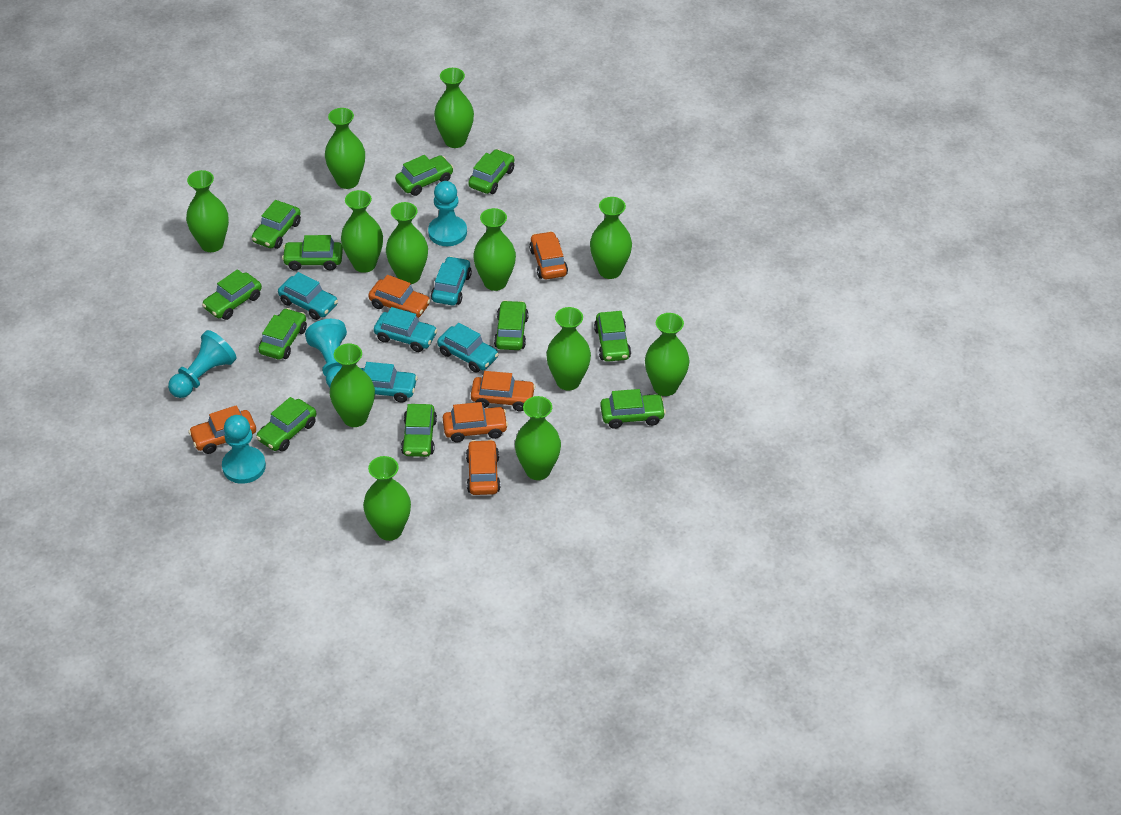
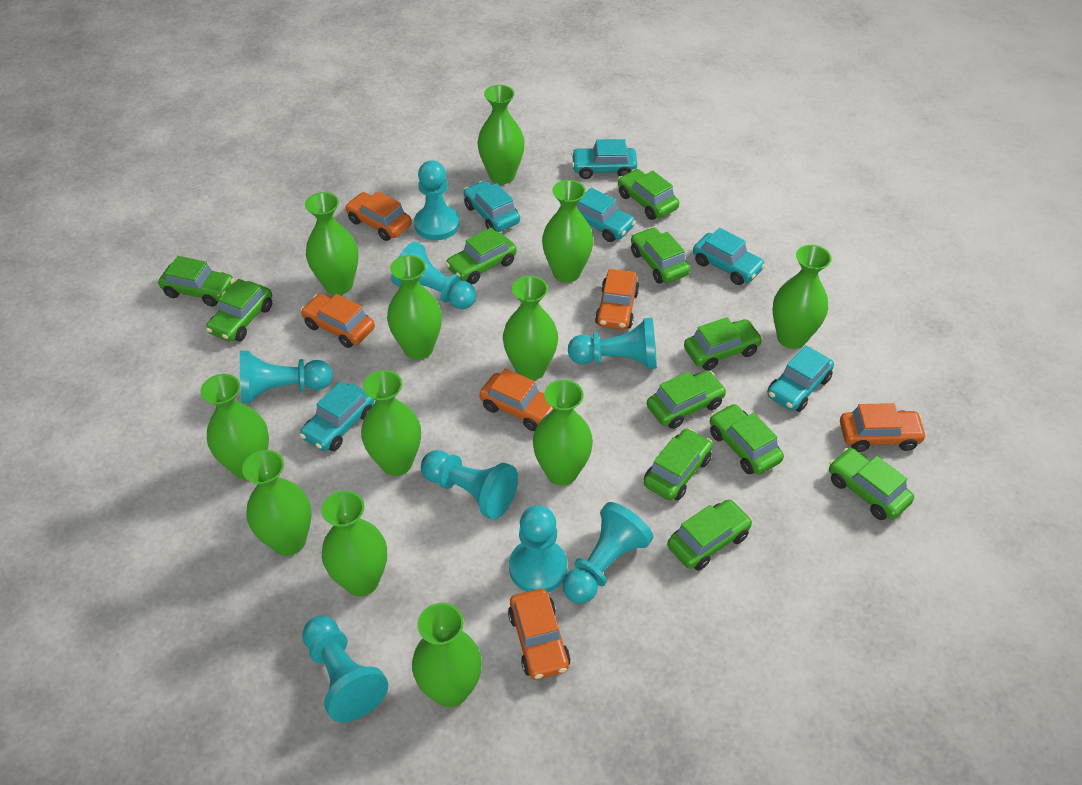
turquoise car: 5 -> 6
turquoise pawn: 4 -> 8

